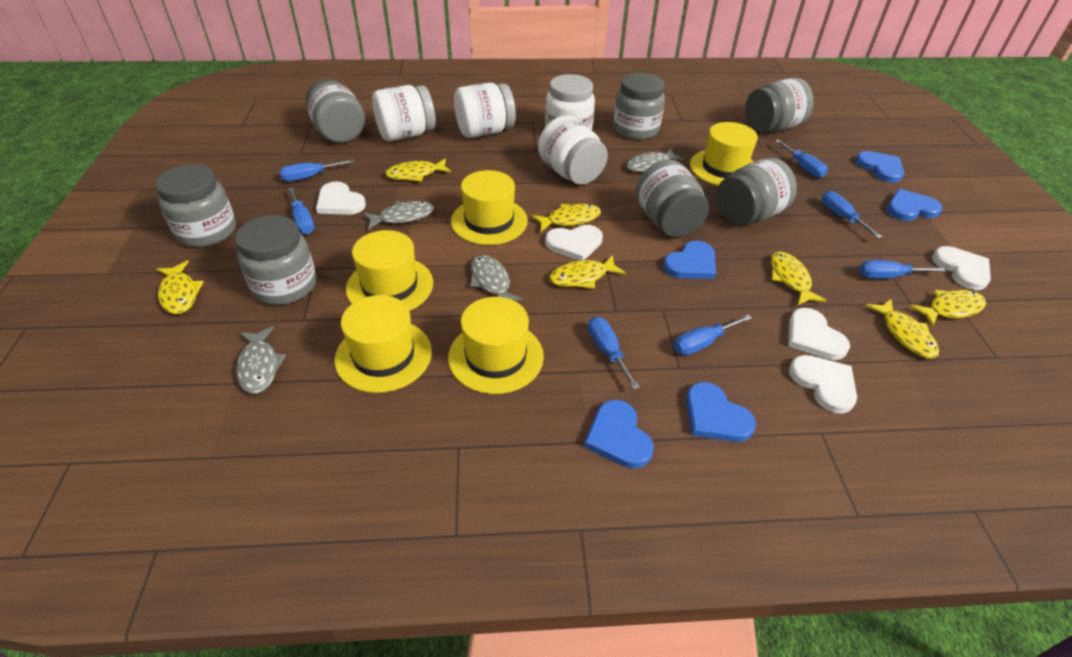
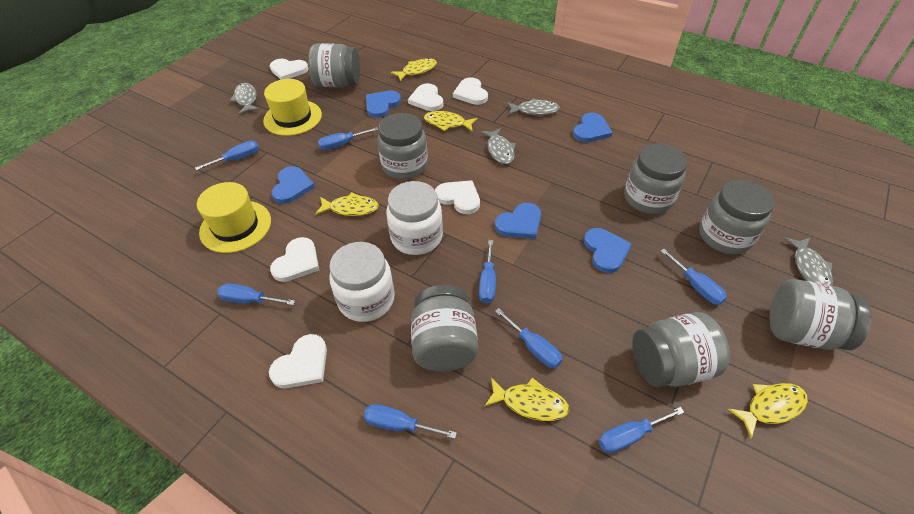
blue screwdriver: 7 -> 8
white heart: 5 -> 6
white jar: 4 -> 2
yellow fish: 7 -> 5
yellow hat: 5 -> 2

